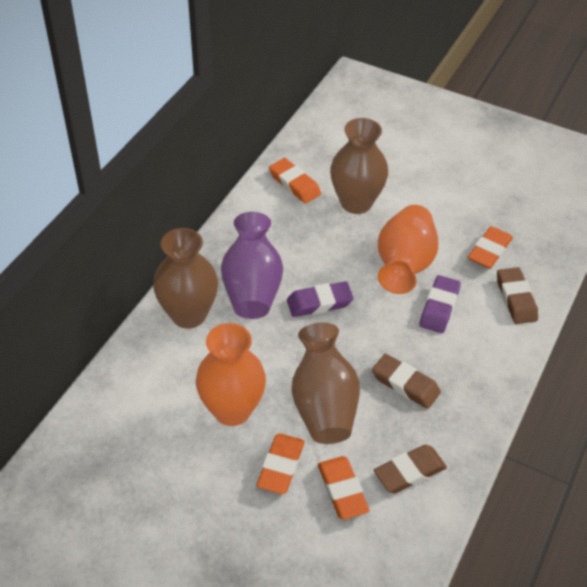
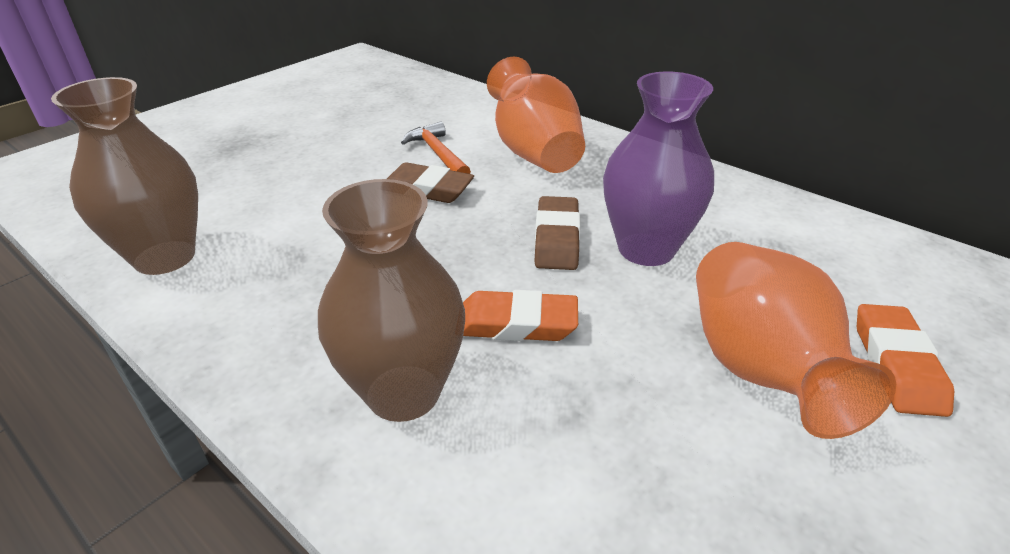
brown eraser: 3 -> 2
brown vase: 3 -> 2
orange eraser: 4 -> 2
orange hammer: 0 -> 1
purple eraser: 2 -> 0

